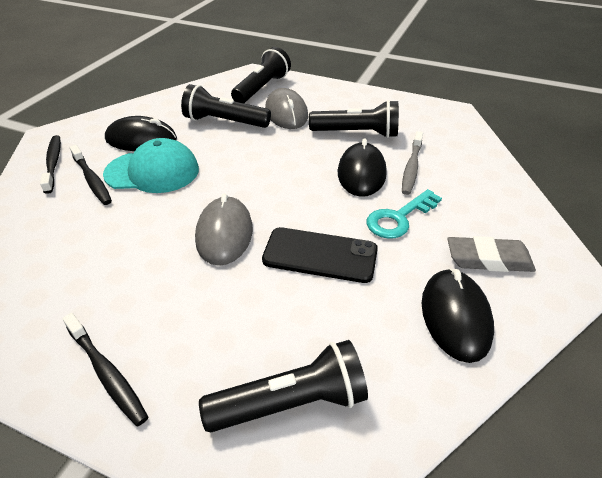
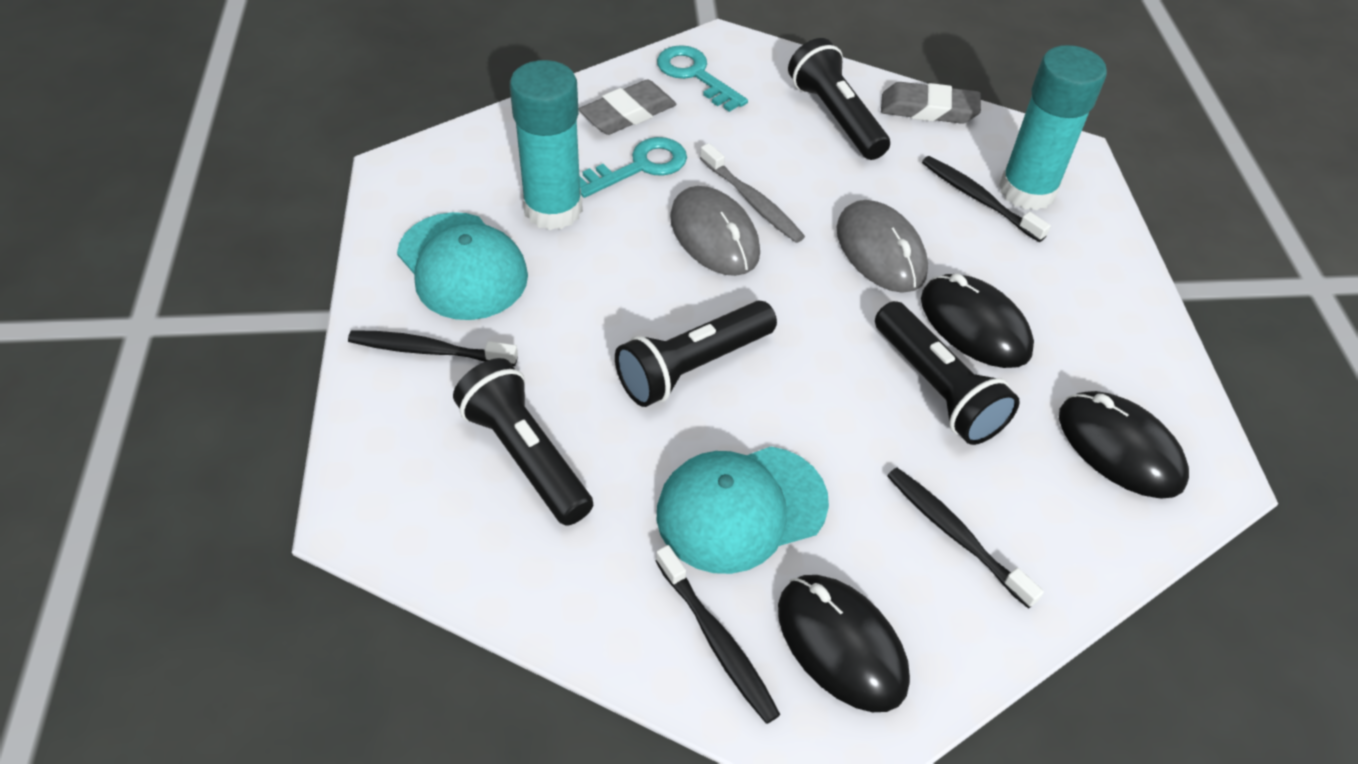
black phone: 1 -> 0
black toothbrush: 3 -> 4
grey eraser: 1 -> 2
turquoise cap: 1 -> 2
turquoise glue stick: 0 -> 2
turquoise key: 1 -> 2

